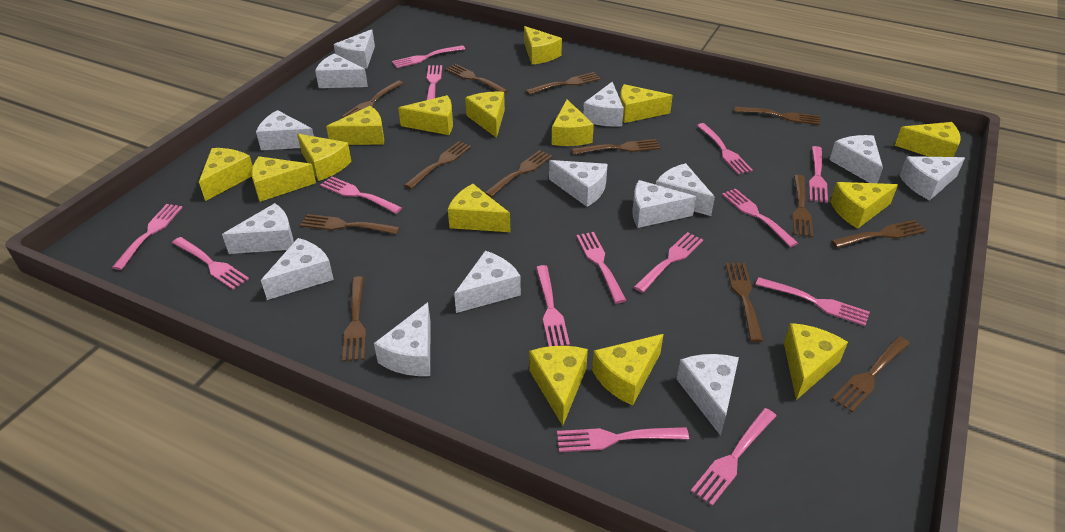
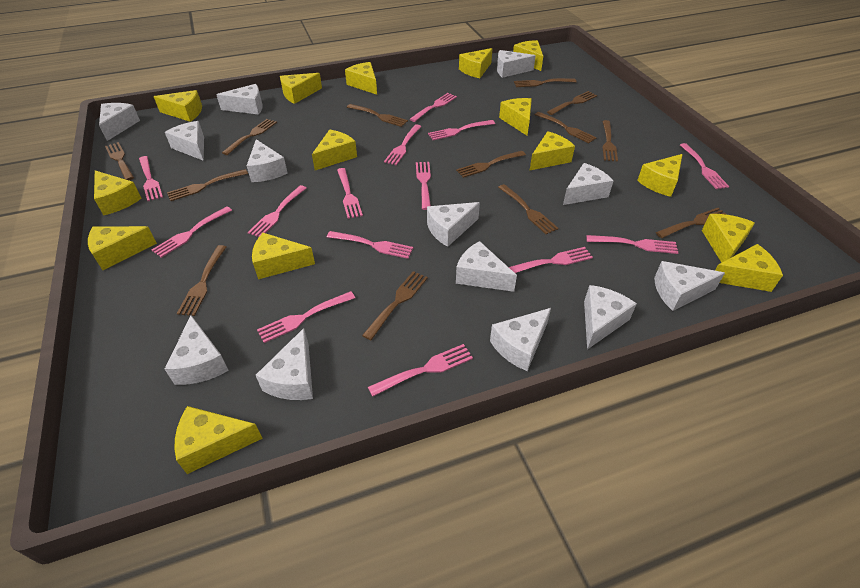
white cheese: 14 -> 13

